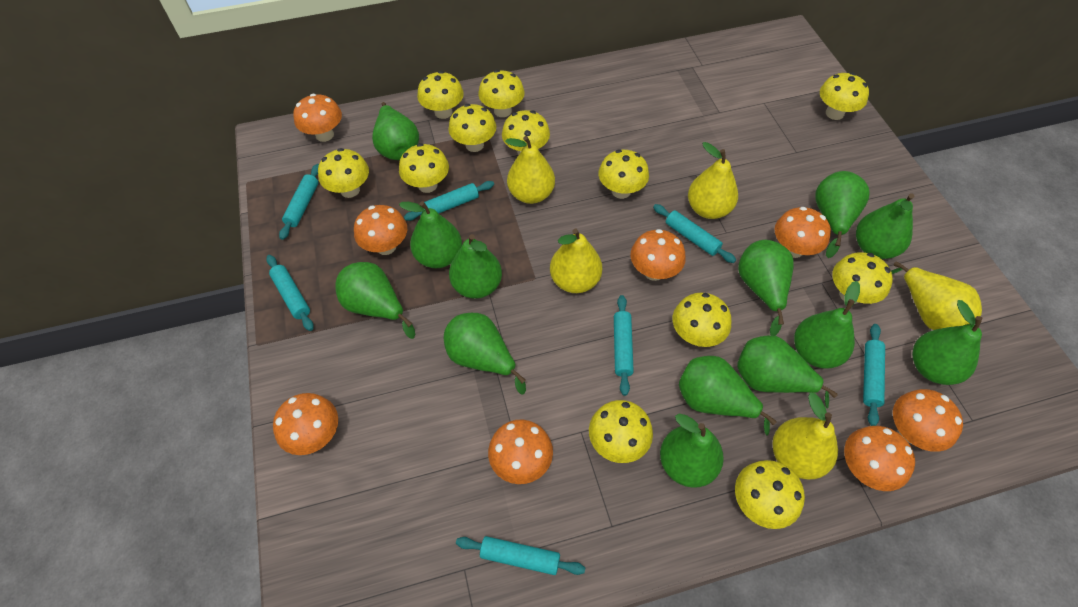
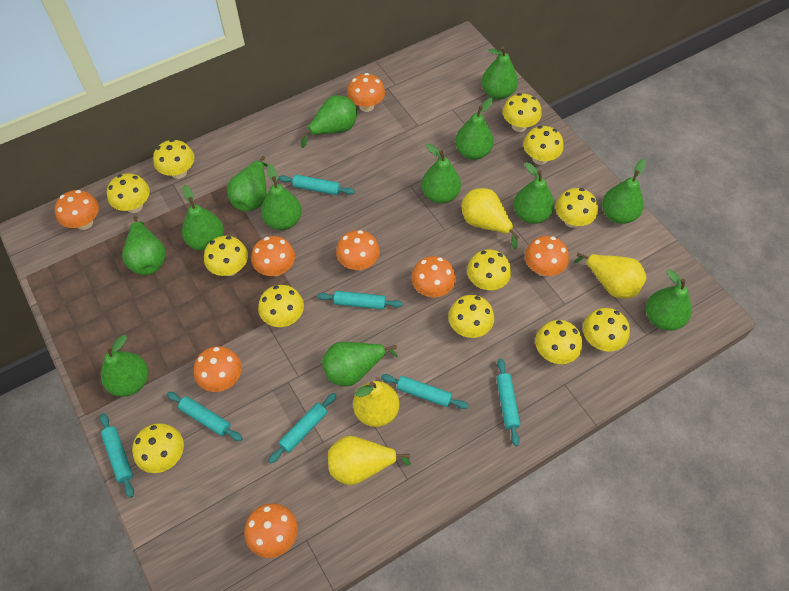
yellow pear: 5 -> 4

